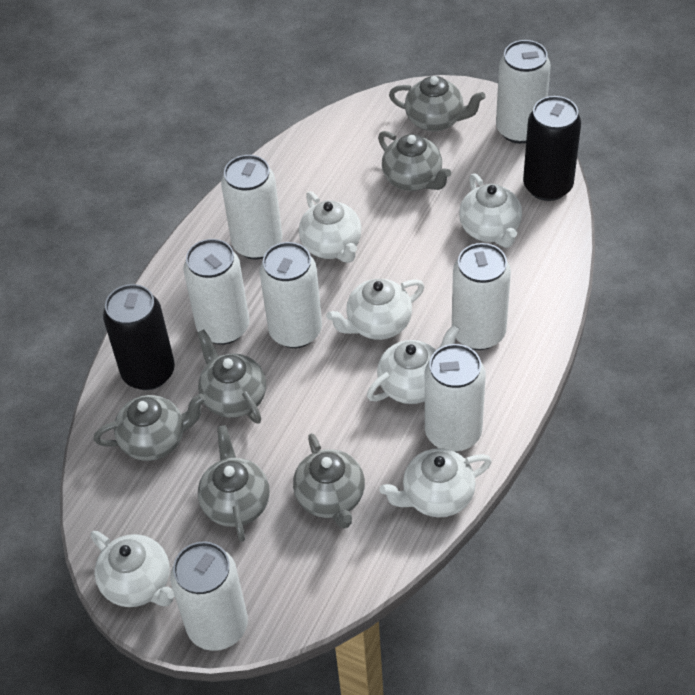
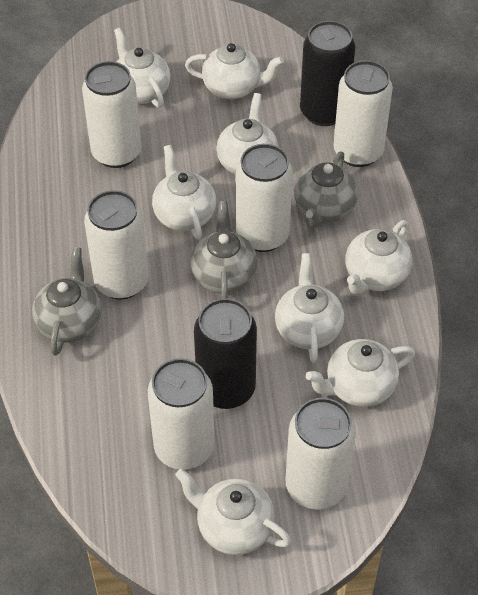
grey teapot: 6 -> 3
white can: 7 -> 6
white teapot: 6 -> 8

